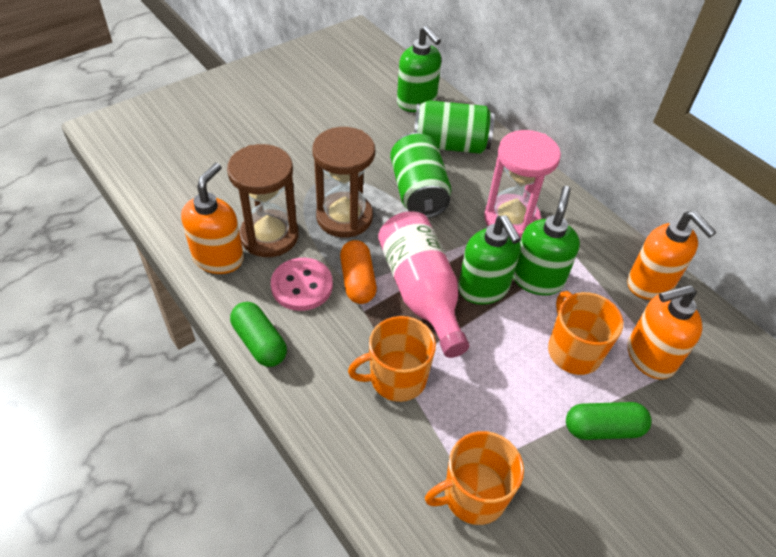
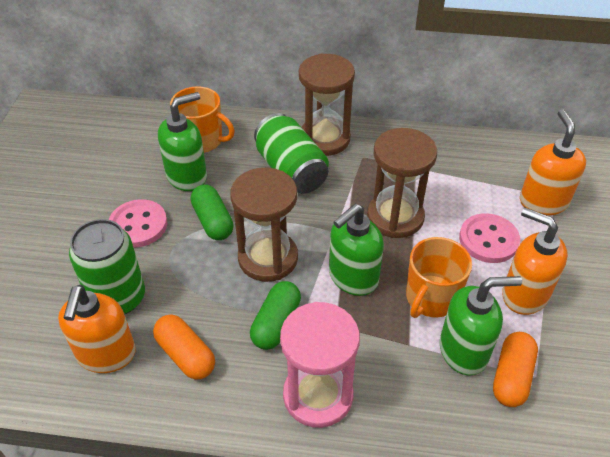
brown hourglass: 2 -> 3
orange capsule: 1 -> 2
orange mug: 3 -> 2
pink bottle: 1 -> 0
pink button: 1 -> 2

